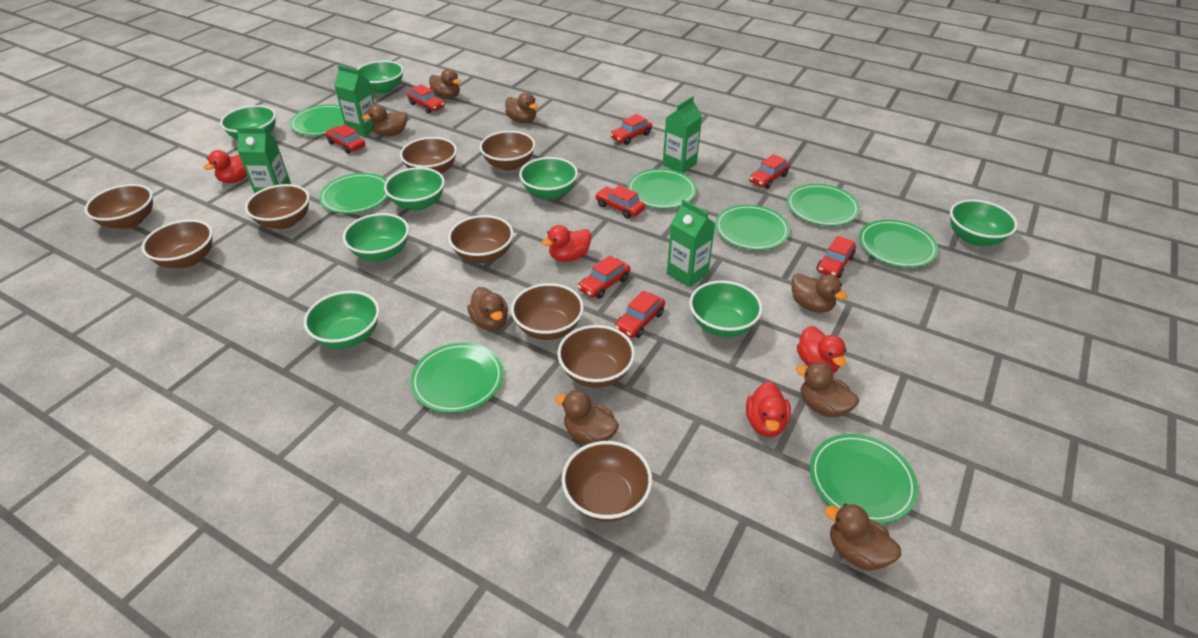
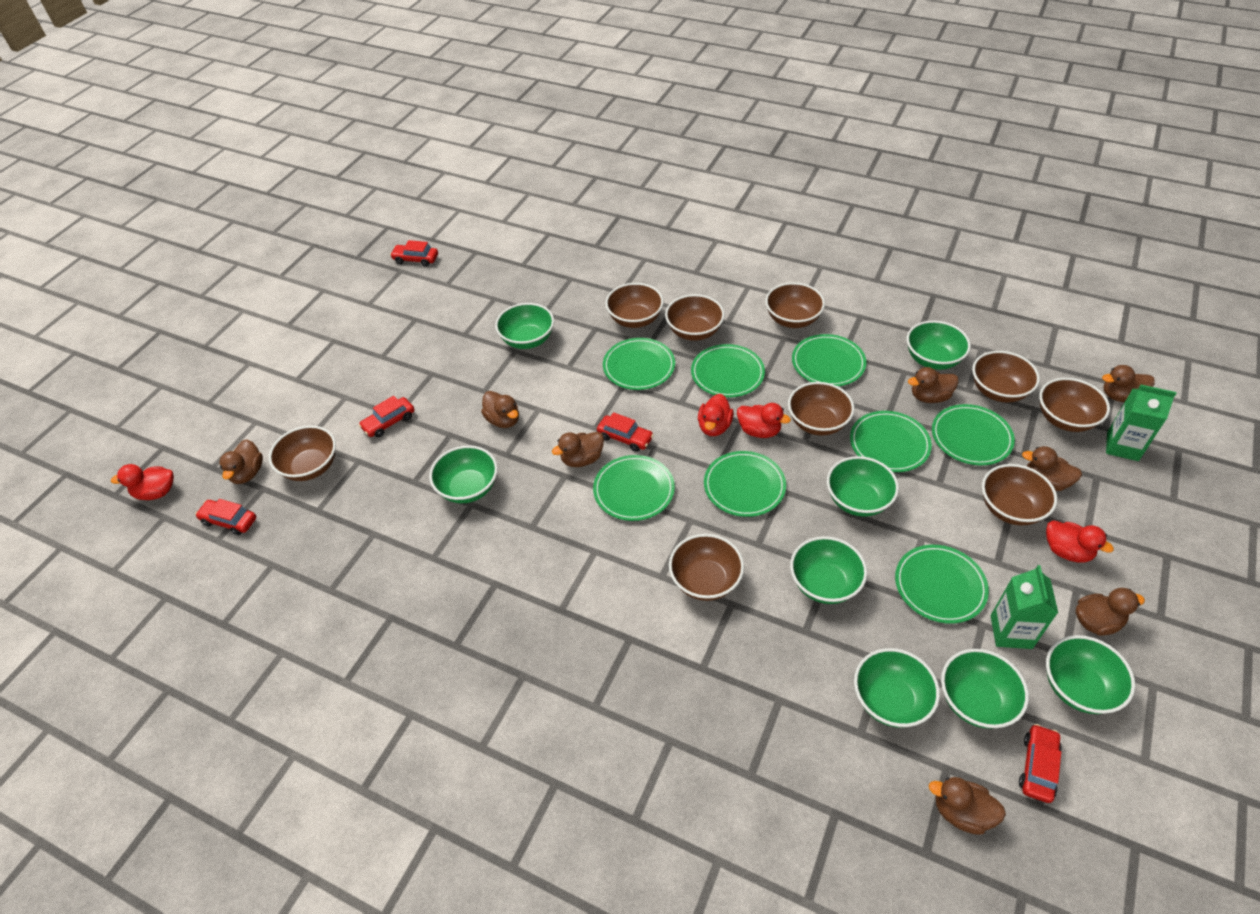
green carton: 4 -> 2
red car: 8 -> 5

